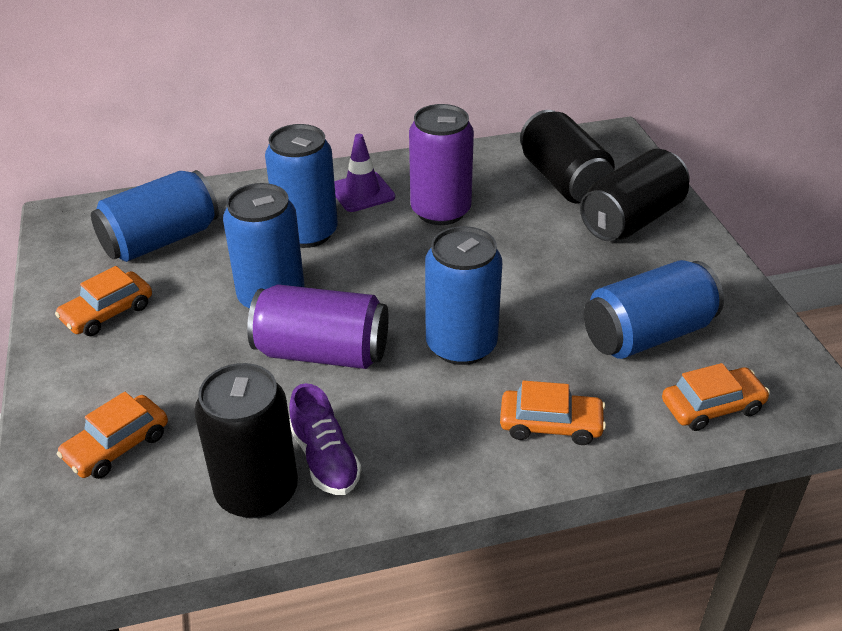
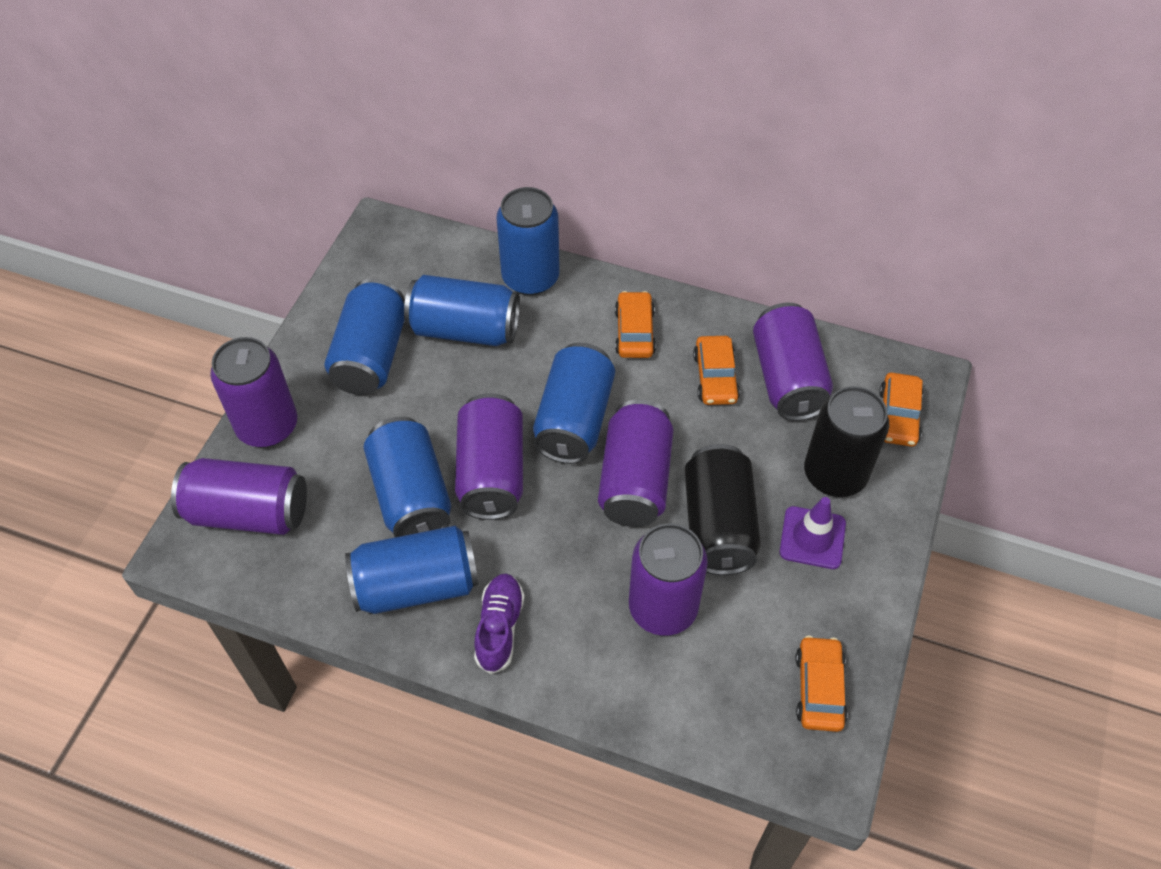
black can: 3 -> 2
blue can: 5 -> 6
purple can: 2 -> 6

